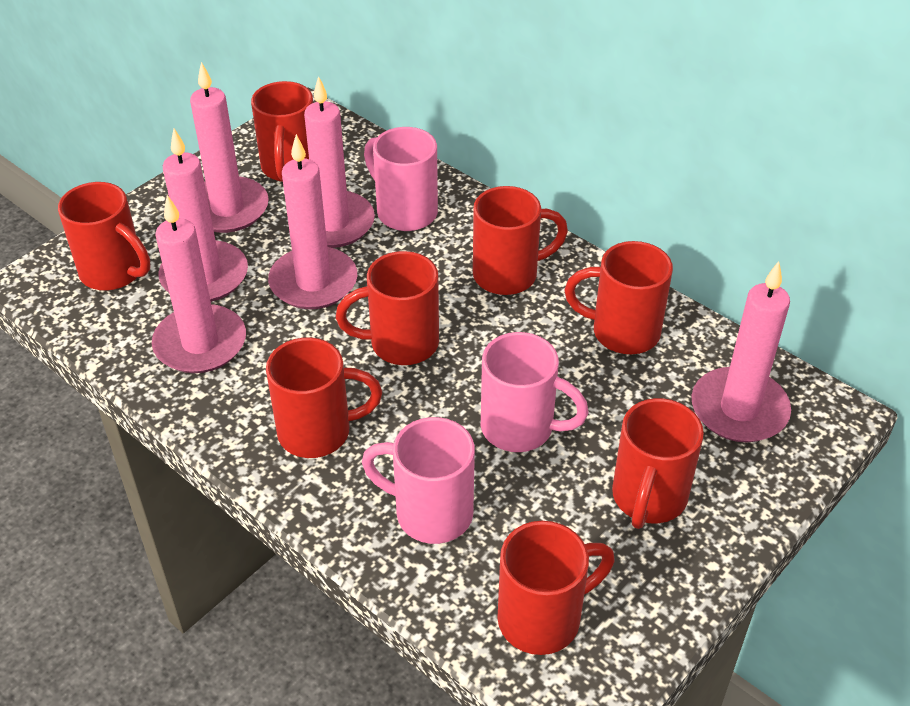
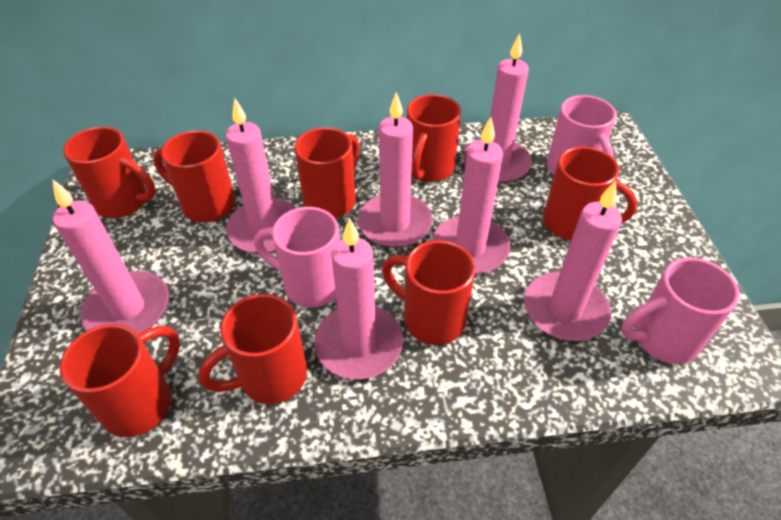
pink candle: 6 -> 7

